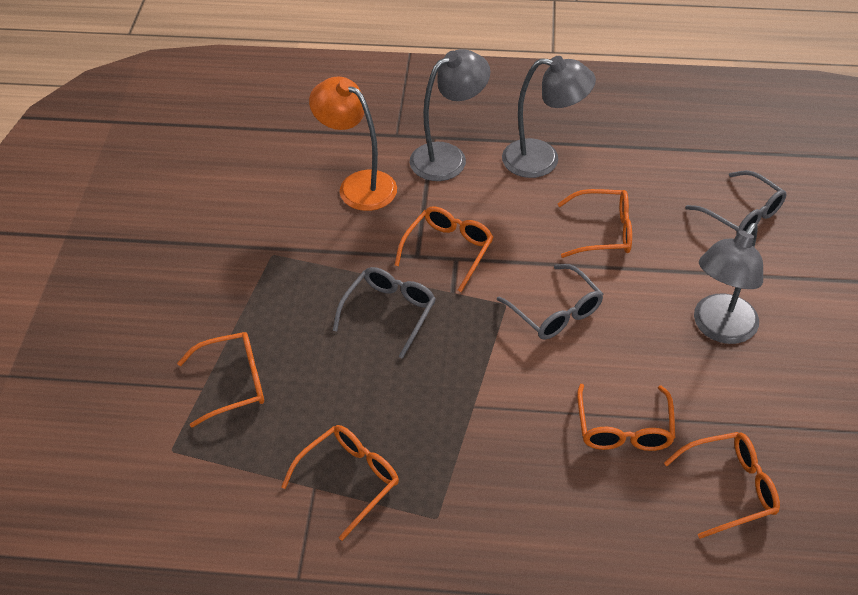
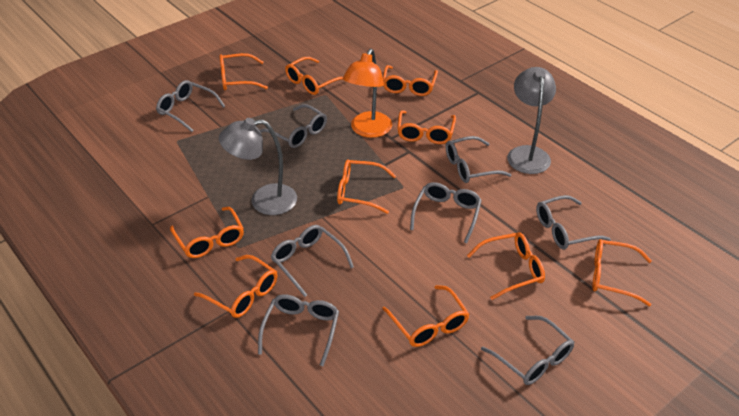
grey glasses: 3 -> 8
grey lamp: 3 -> 2
orange glasses: 6 -> 10

